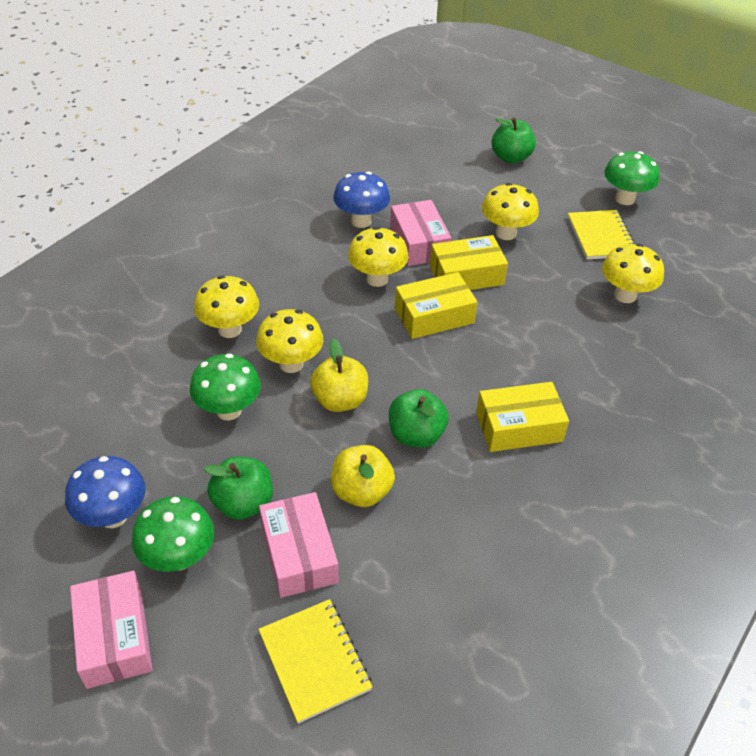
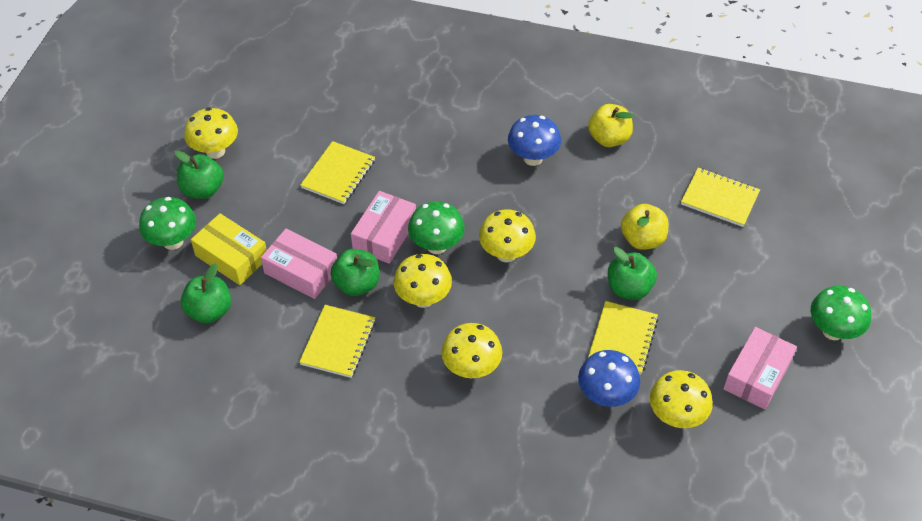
green apple: 3 -> 4
yellow box: 3 -> 1
yellow notebook: 2 -> 4

